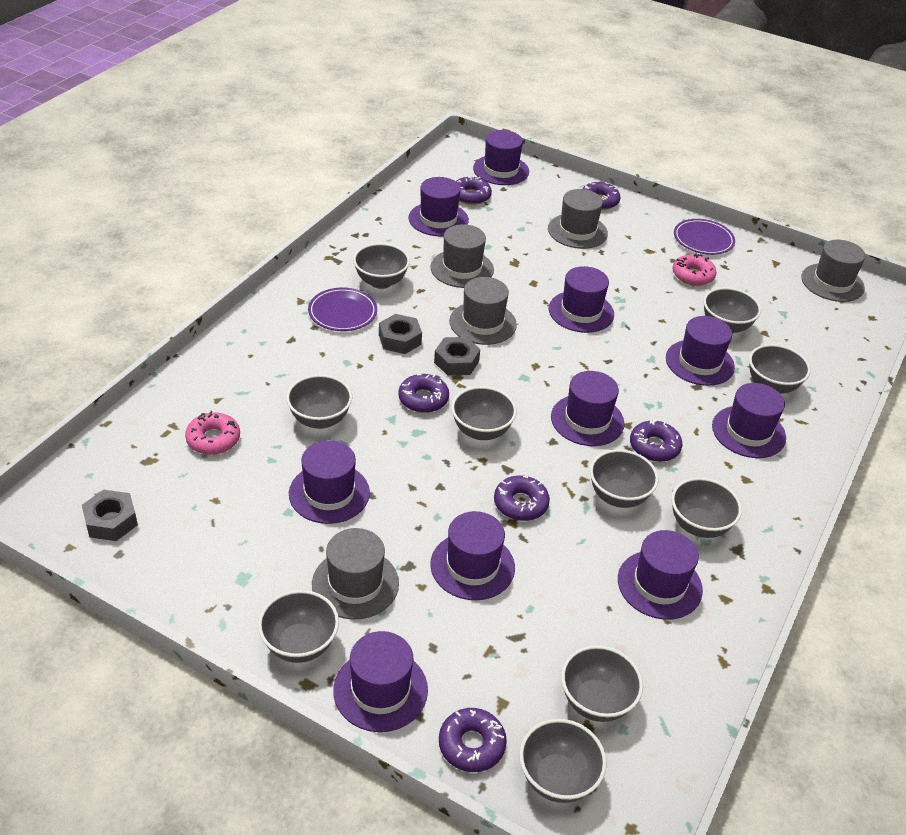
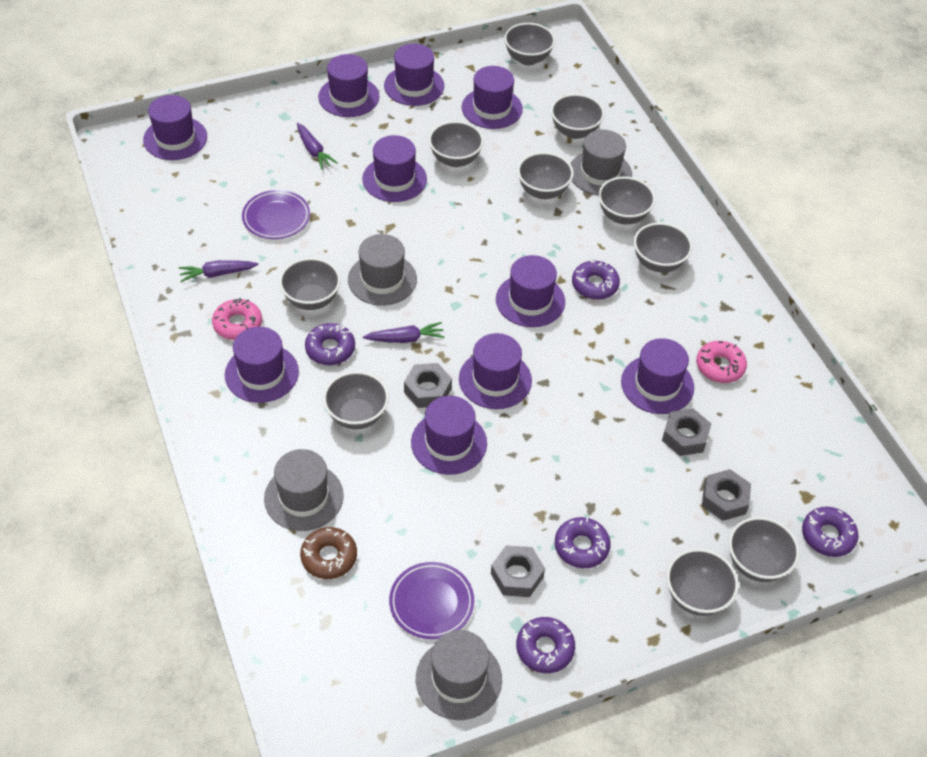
brown donut: 0 -> 1
grey hat: 5 -> 4
grey nut: 3 -> 4
purple carrot: 0 -> 3
purple donut: 6 -> 5

